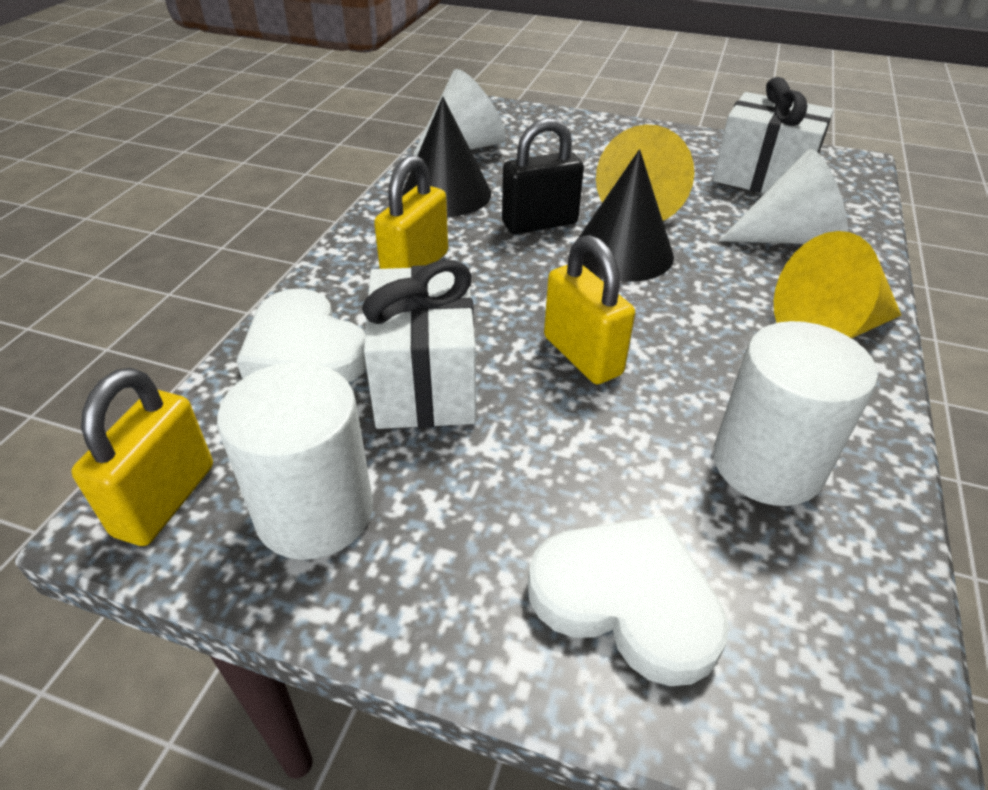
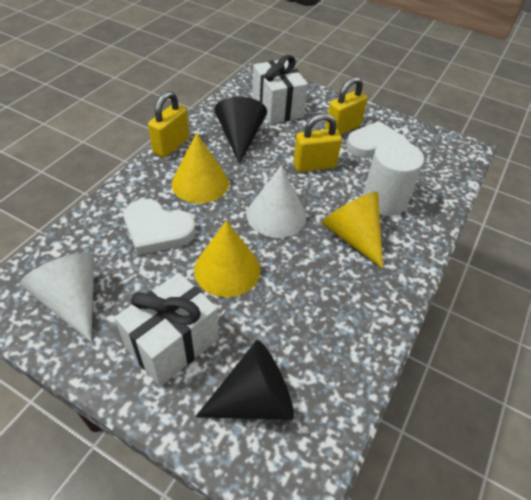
black padlock: 1 -> 0
white cylinder: 2 -> 1
yellow cone: 2 -> 3

